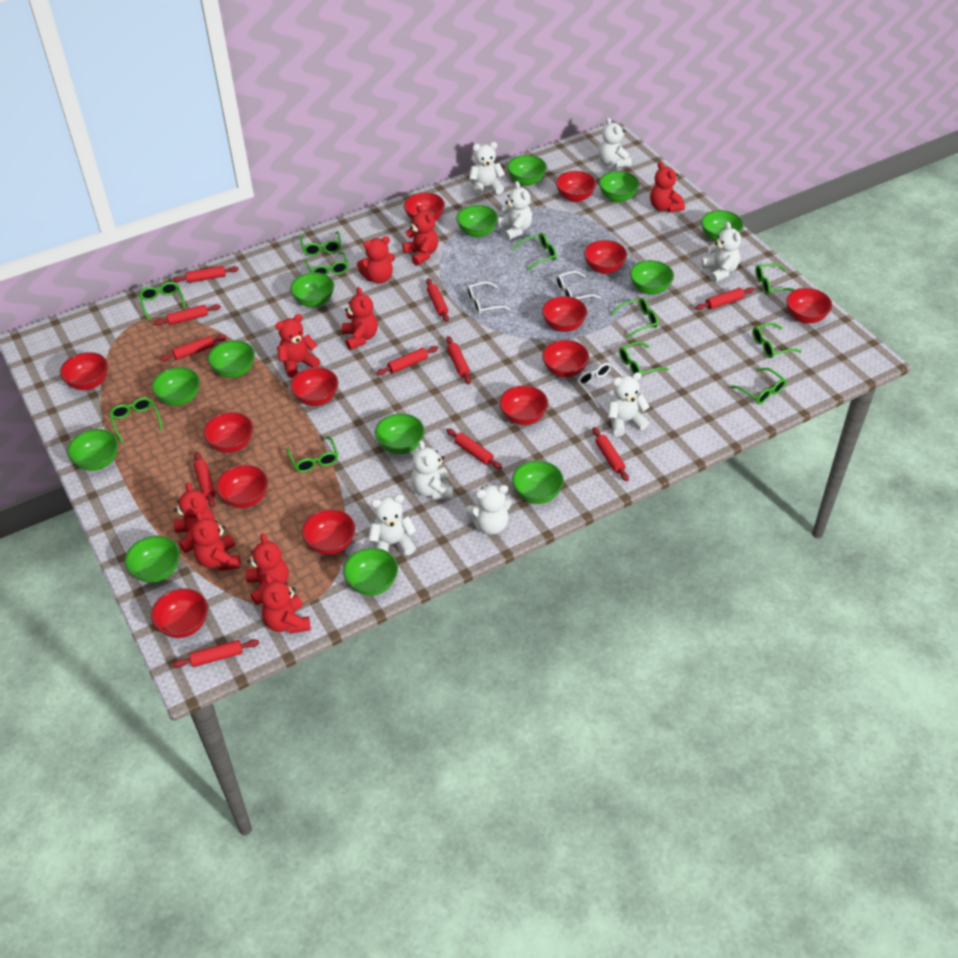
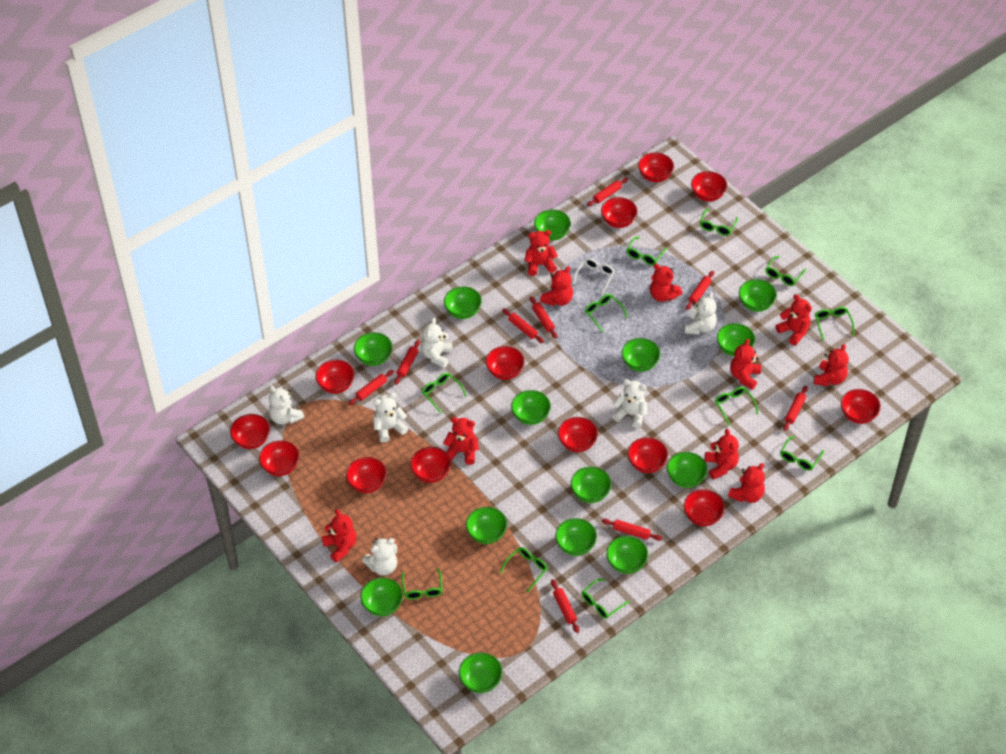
green bowl: 13 -> 14
red rolling pin: 11 -> 9
red teddy bear: 9 -> 10
white glasses: 3 -> 1
white teddy bear: 8 -> 6

